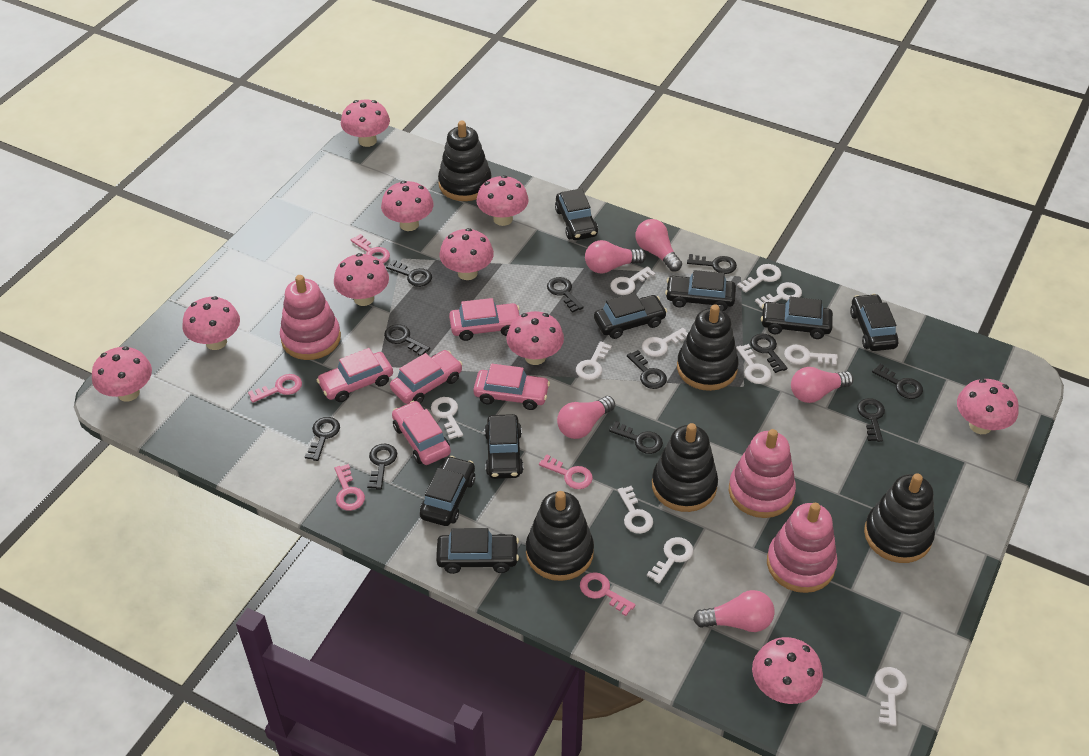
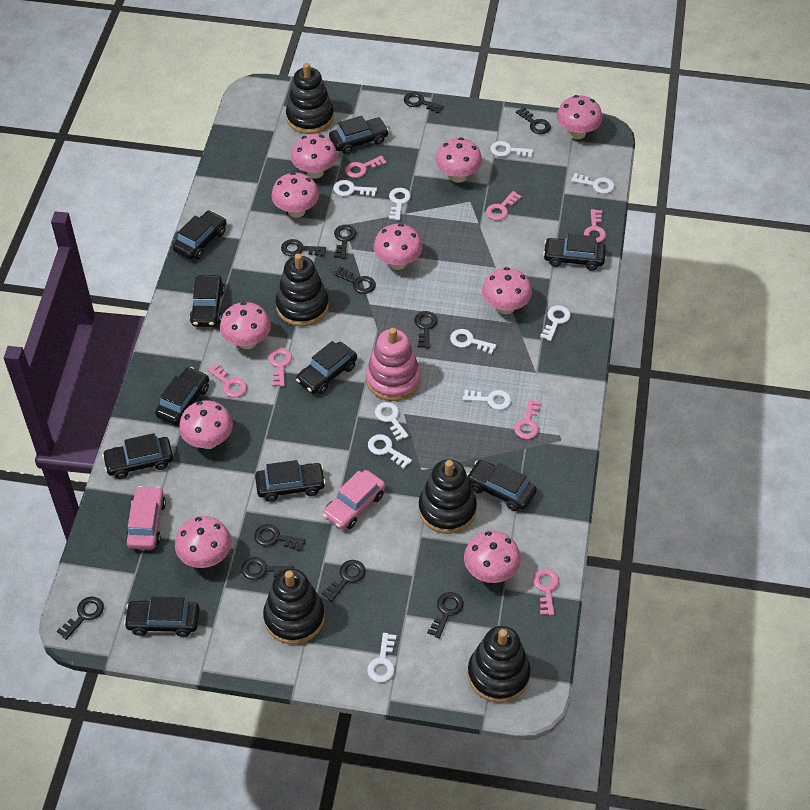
black car: 8 -> 10
pink car: 5 -> 2
pink key: 5 -> 7
pink light bulb: 5 -> 0
pink stacking toy: 3 -> 1
white key: 11 -> 10

